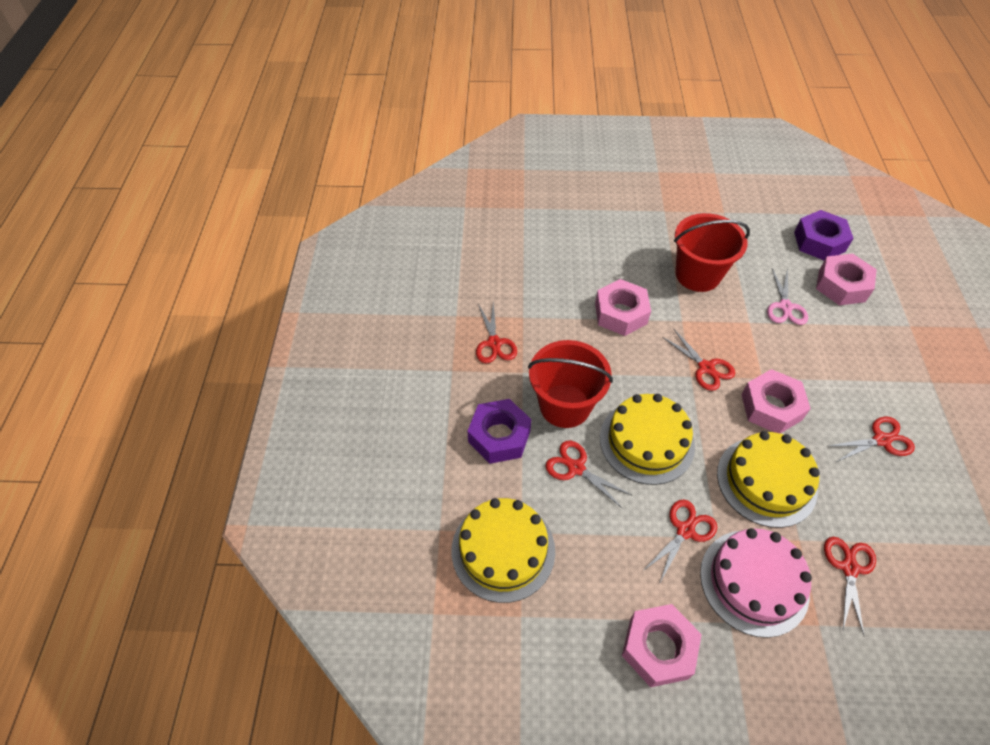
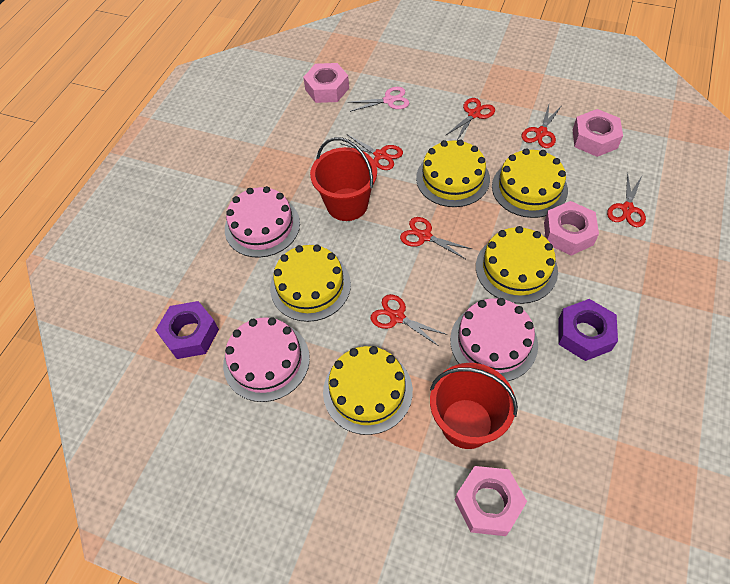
pink cake: 1 -> 3
yellow cake: 3 -> 5

